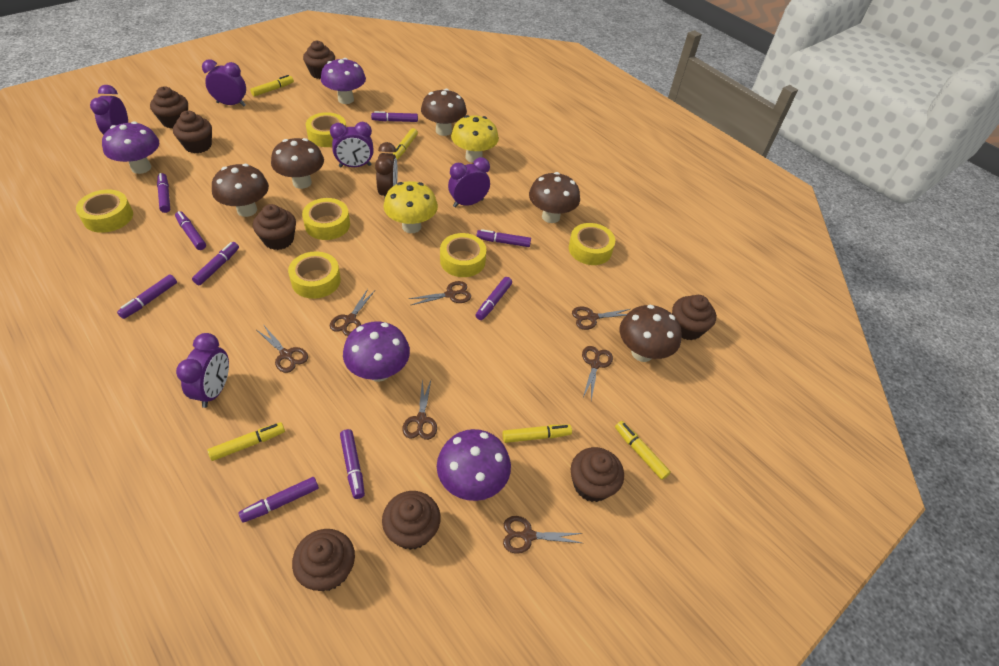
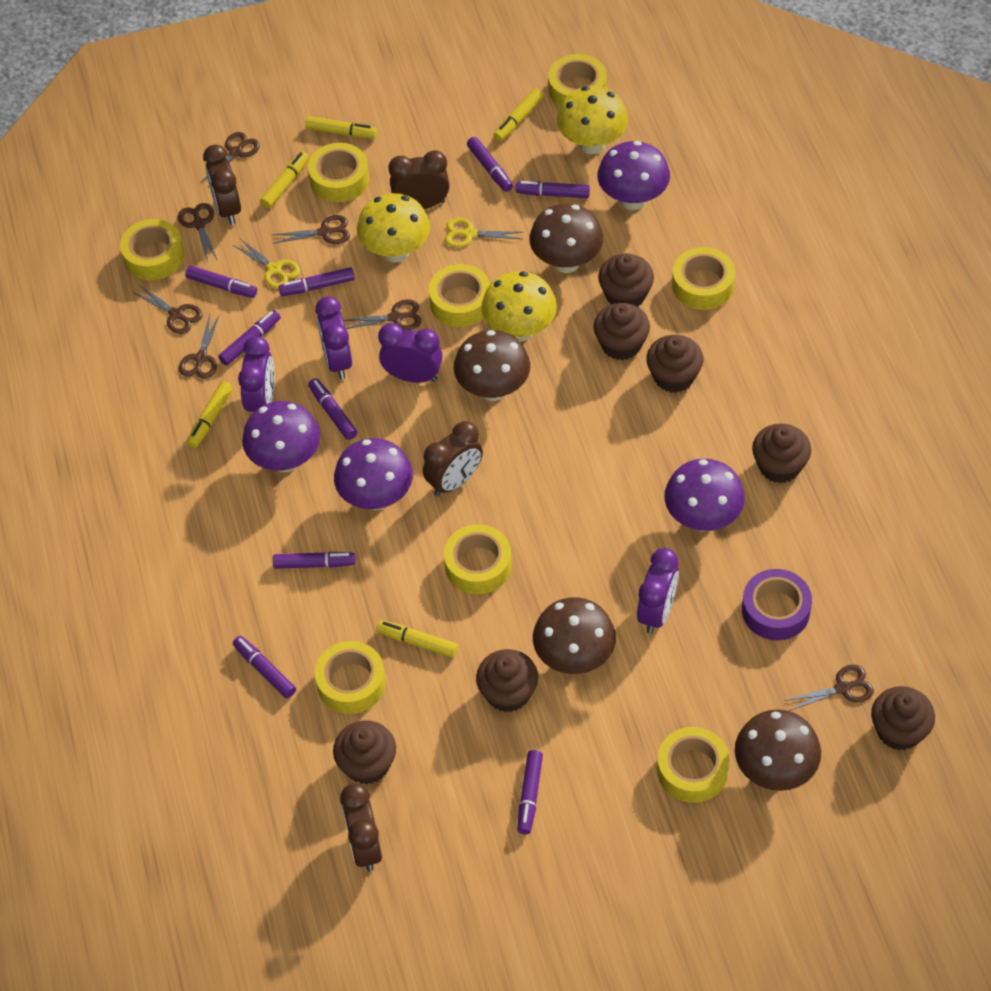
brown clock: 1 -> 4
brown cupcake: 8 -> 7
brown mushroom: 5 -> 4
purple clock: 5 -> 4
purple tape: 0 -> 1
yellow mushroom: 2 -> 3
yellow scissors: 0 -> 2
yellow tape: 6 -> 8

